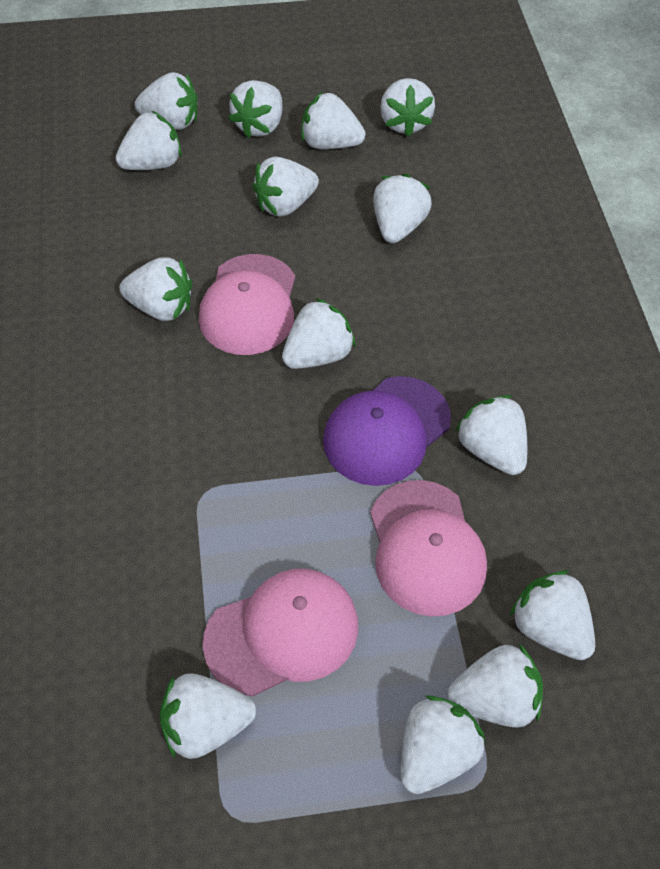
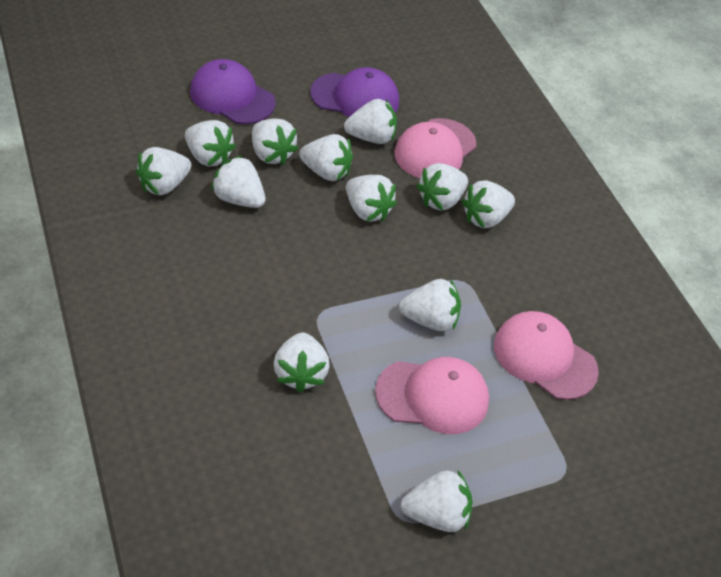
purple cap: 1 -> 2
white strawberry: 14 -> 12

